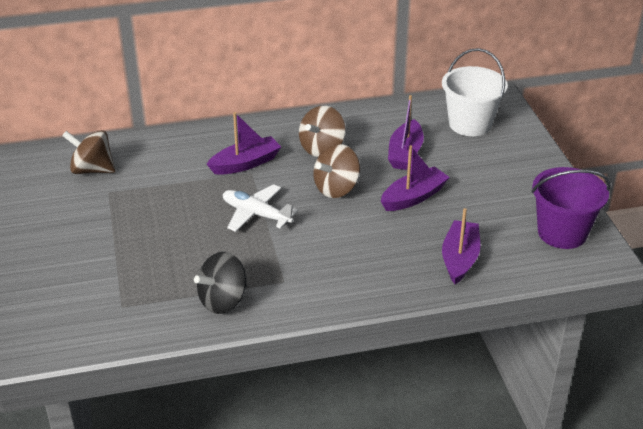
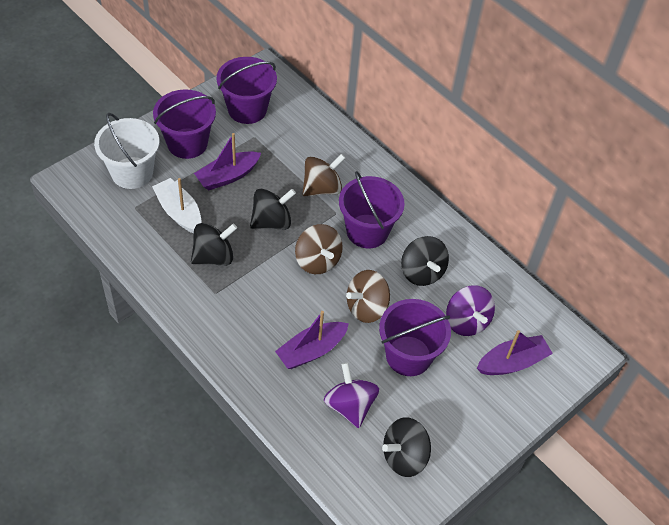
black spinning top: 1 -> 4
purple boat: 4 -> 3
purple bucket: 1 -> 4
purple spinning top: 0 -> 2
white boat: 0 -> 1
white plane: 1 -> 0

